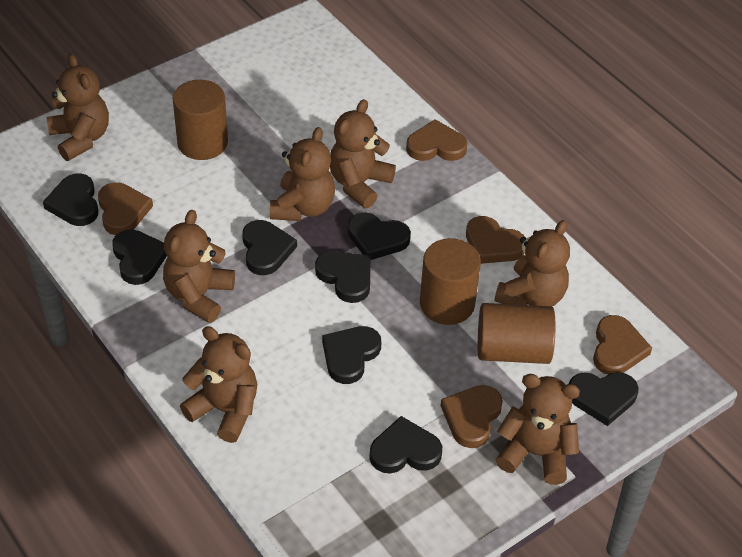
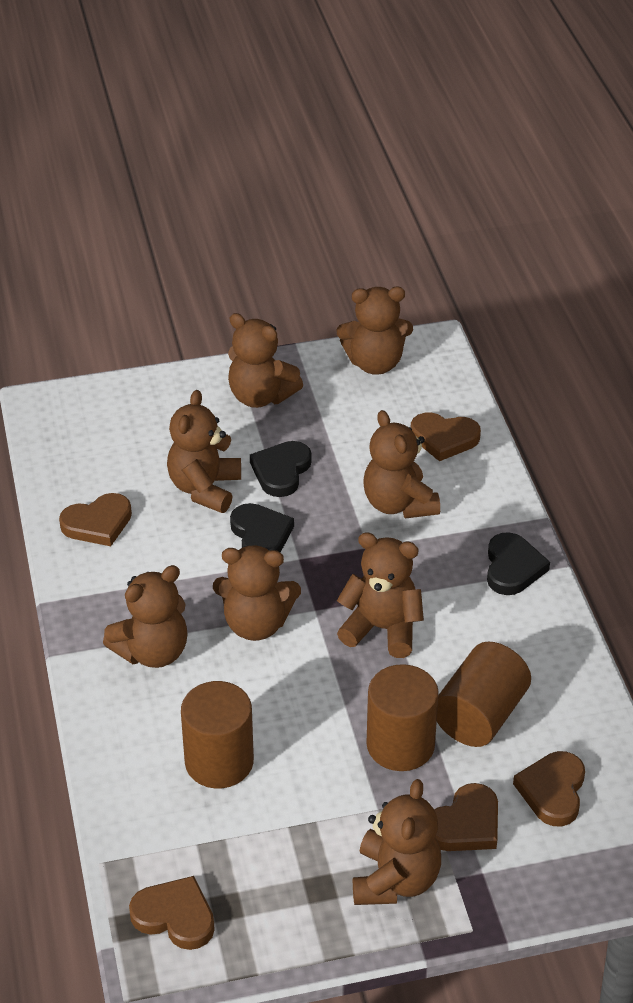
black heart: 8 -> 3
brown teddy bear: 7 -> 8

